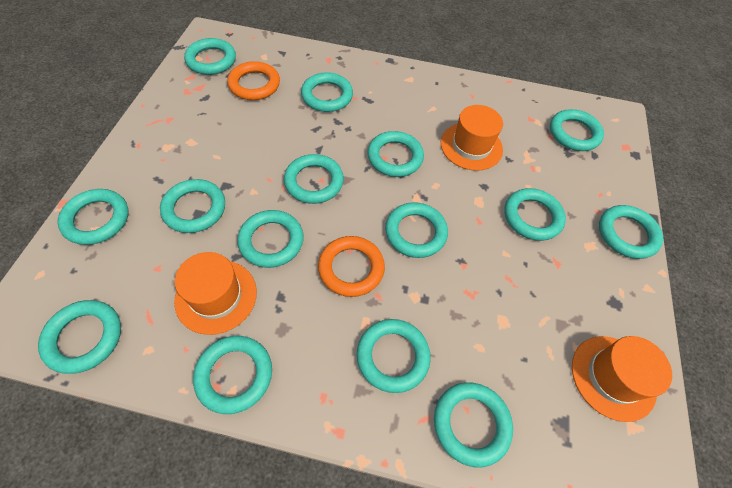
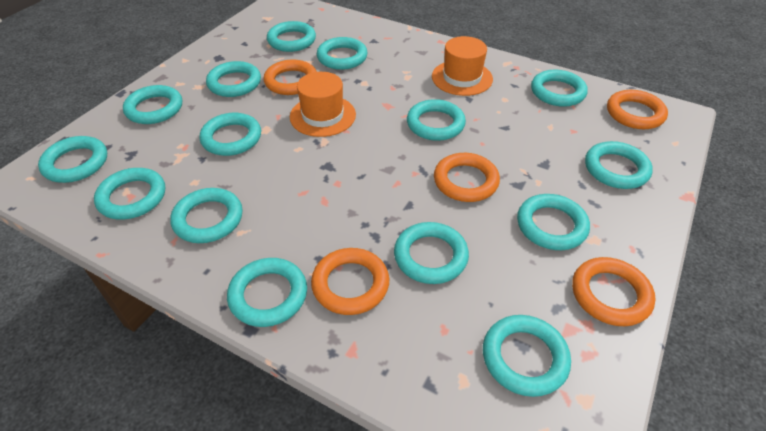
orange hat: 3 -> 2
orange ring: 2 -> 5

